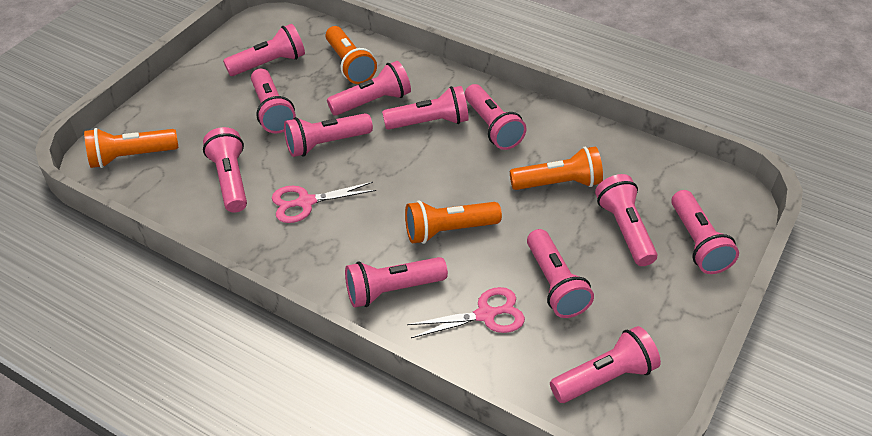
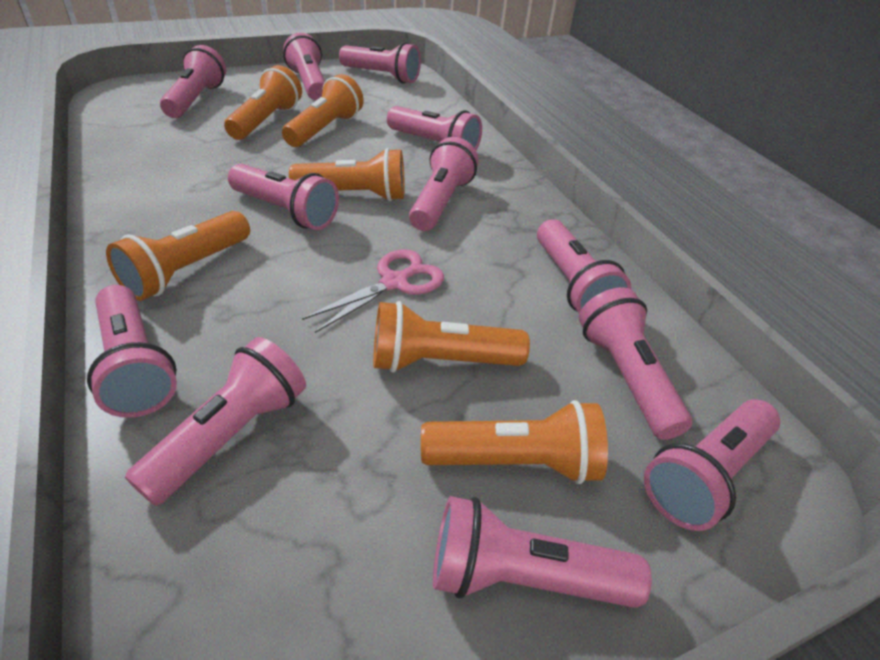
orange flashlight: 4 -> 6
pink scissors: 2 -> 1

